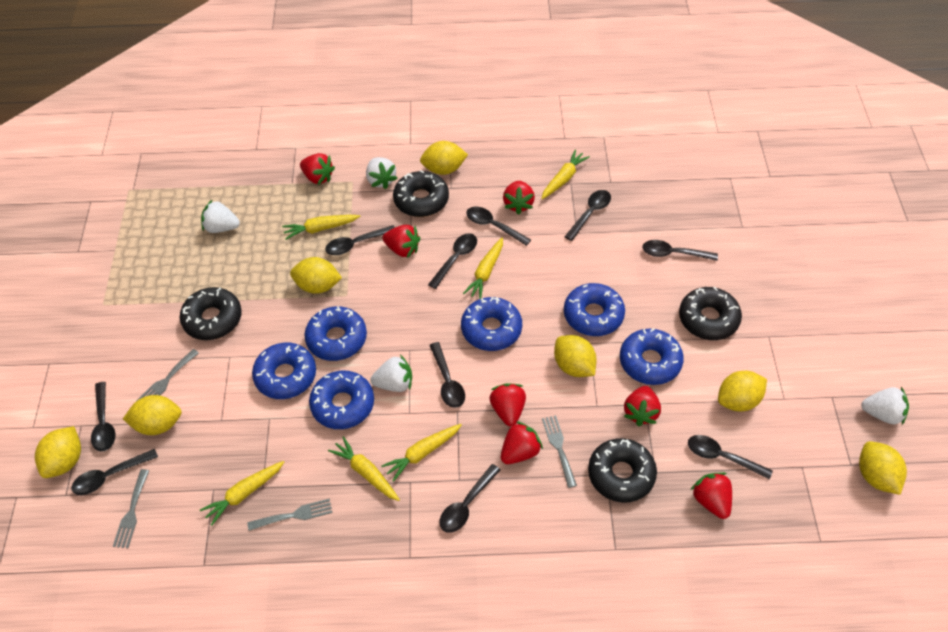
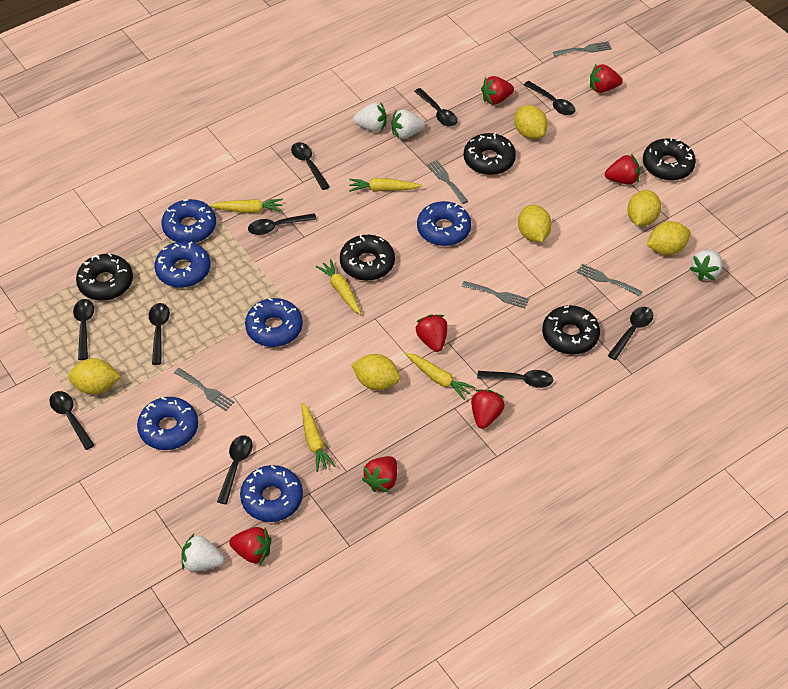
black donut: 4 -> 5
grey fork: 4 -> 5
yellow carrot: 6 -> 5
yellow lemon: 7 -> 6

